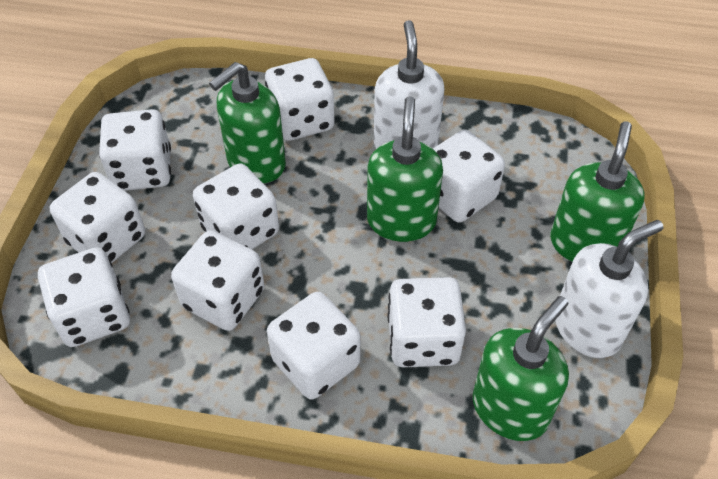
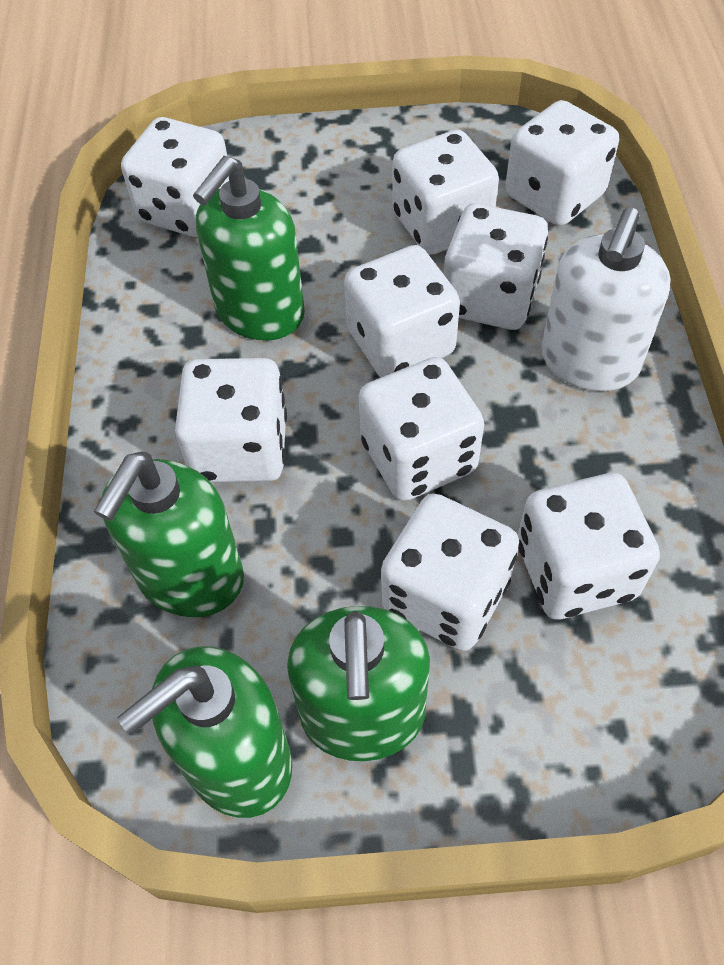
white soap dispenser: 2 -> 1

